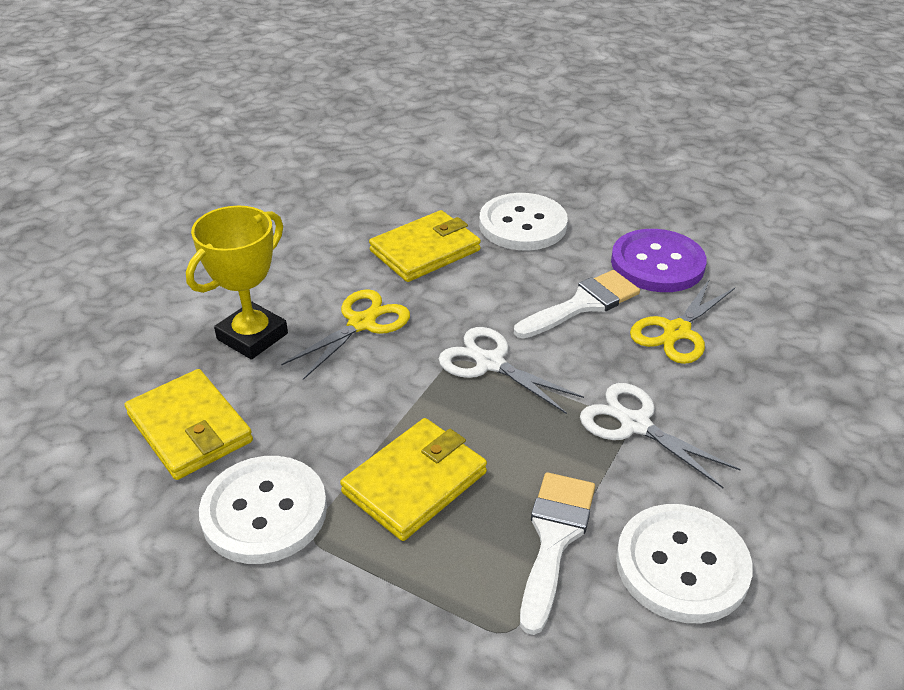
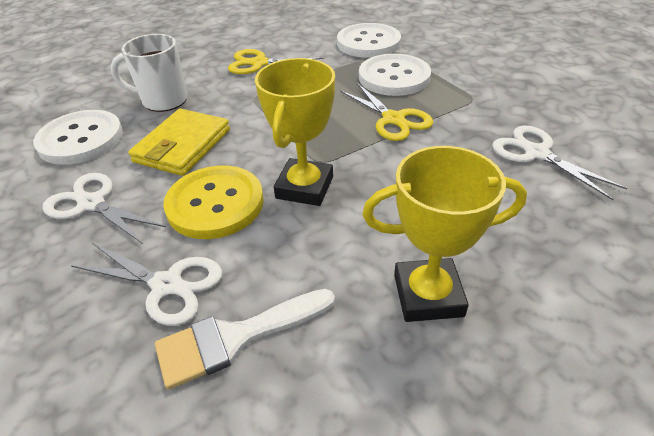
purple button: 1 -> 0
white brush: 2 -> 1
white mug: 0 -> 1
white scissors: 2 -> 3
yellow button: 0 -> 1
yellow trophy: 1 -> 2
yellow wallet: 3 -> 1

